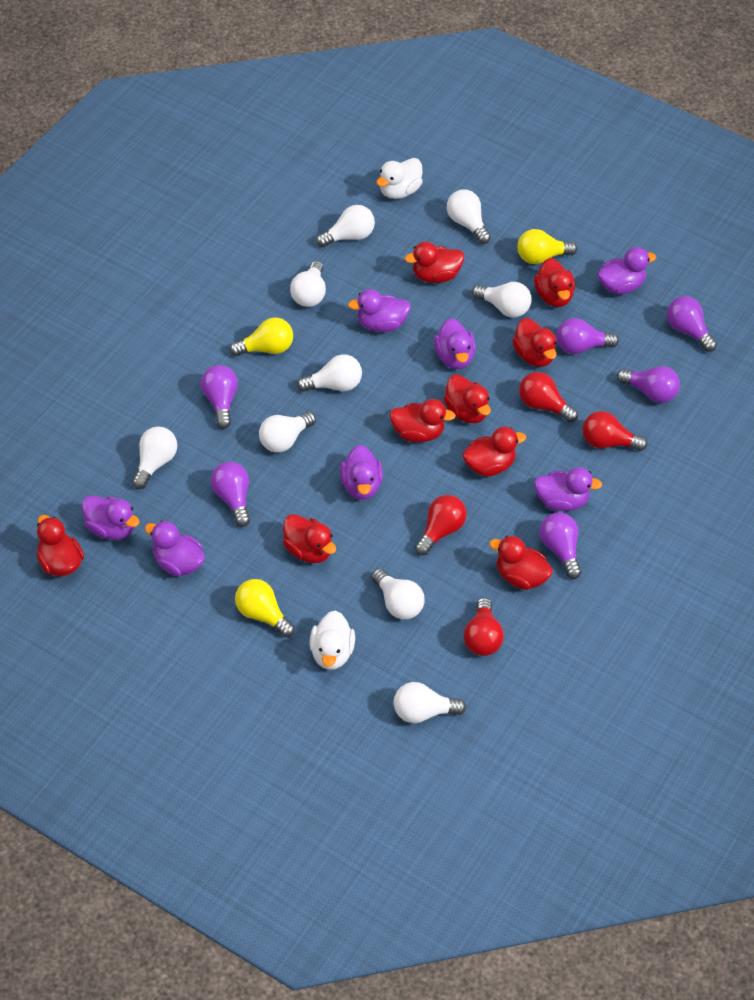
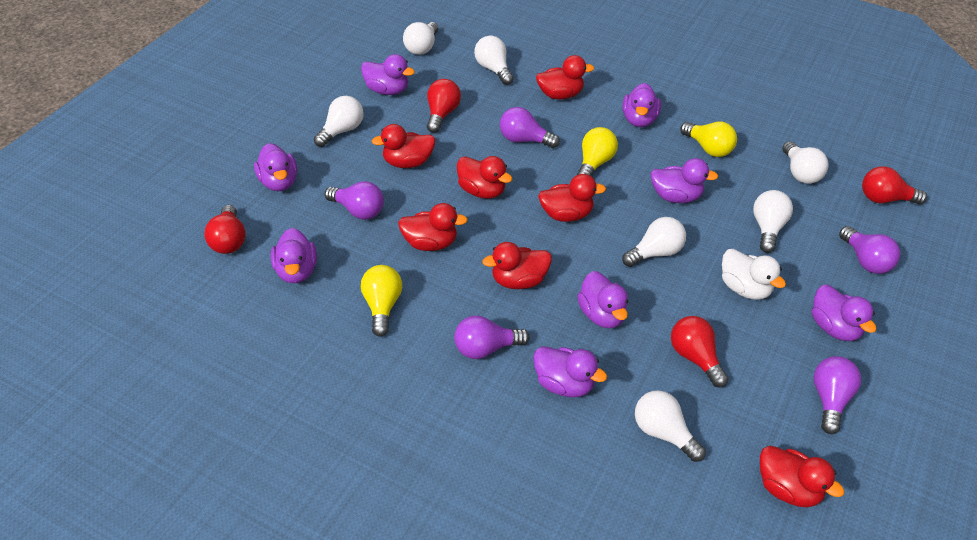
purple duck: 7 -> 8
purple light bulb: 6 -> 5
red duck: 9 -> 7
white duck: 2 -> 1
white light bulb: 9 -> 7

